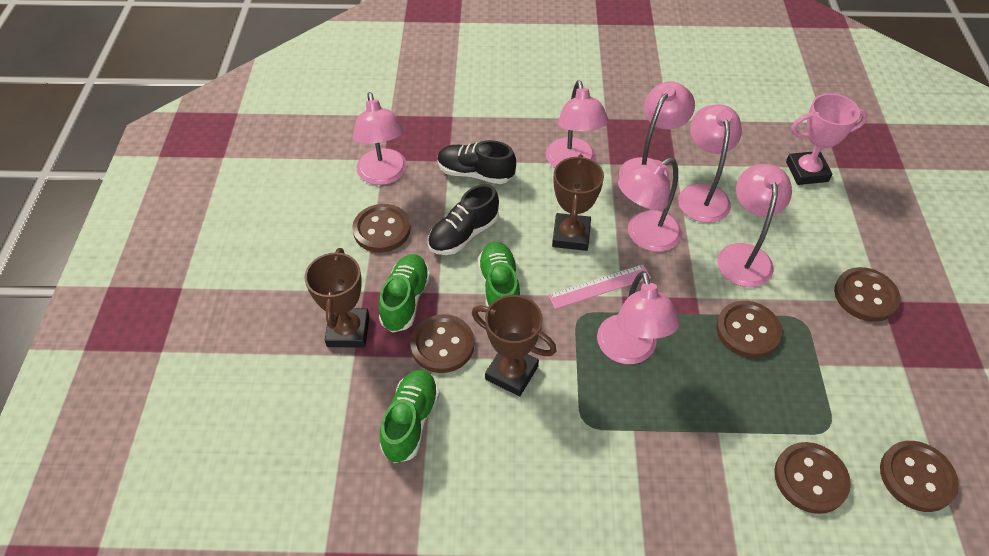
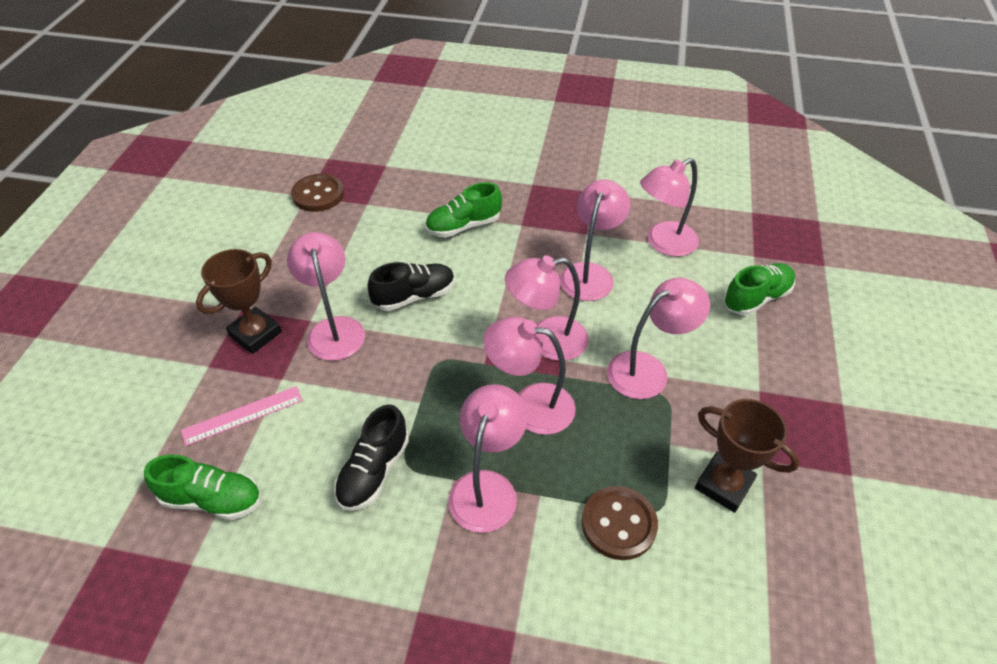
brown button: 6 -> 2
brown trophy: 3 -> 2
pink trophy: 1 -> 0

